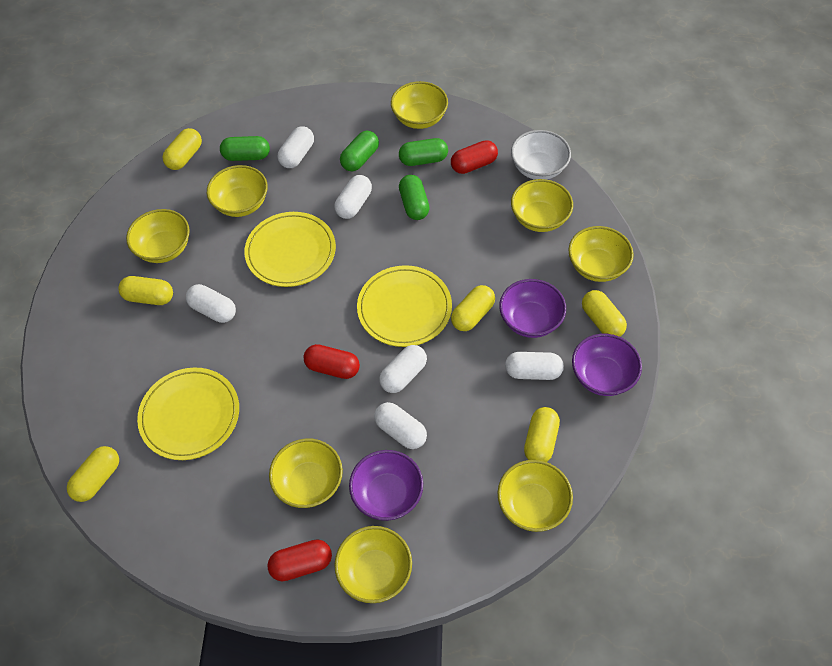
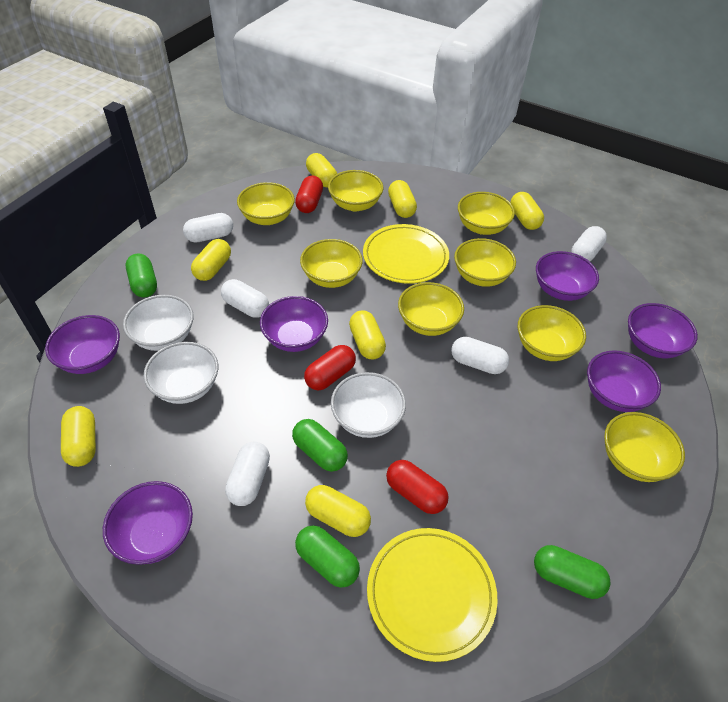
purple bowl: 3 -> 6
white bowl: 1 -> 3
white capsule: 6 -> 5
yellow capsule: 6 -> 7
yellow plate: 3 -> 2

